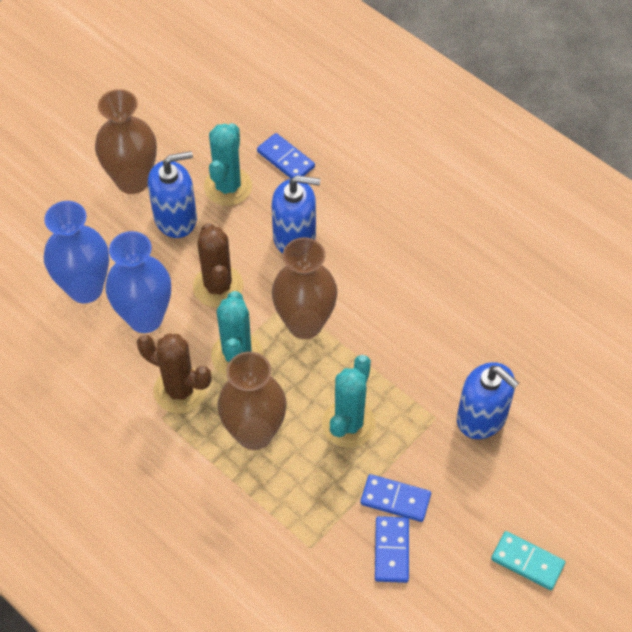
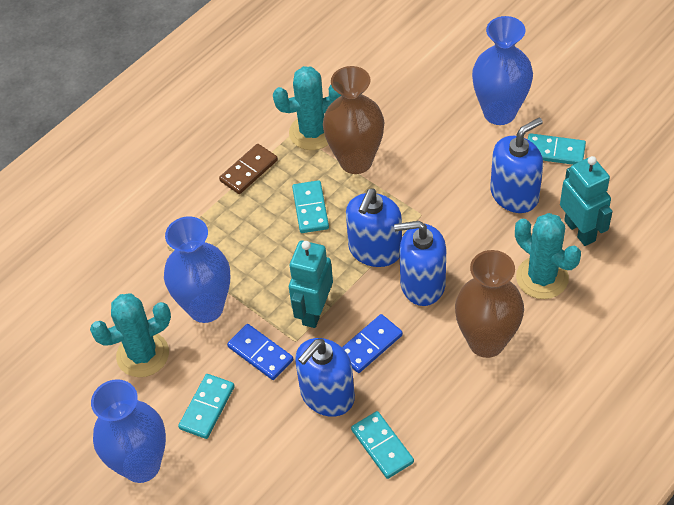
blue domino: 3 -> 2
blue soap dispenser: 3 -> 4
blue vase: 2 -> 3
brown cactus: 2 -> 0
brown domino: 0 -> 1
brown vase: 3 -> 2
turquoise domino: 1 -> 4
turquoise robot: 0 -> 2

